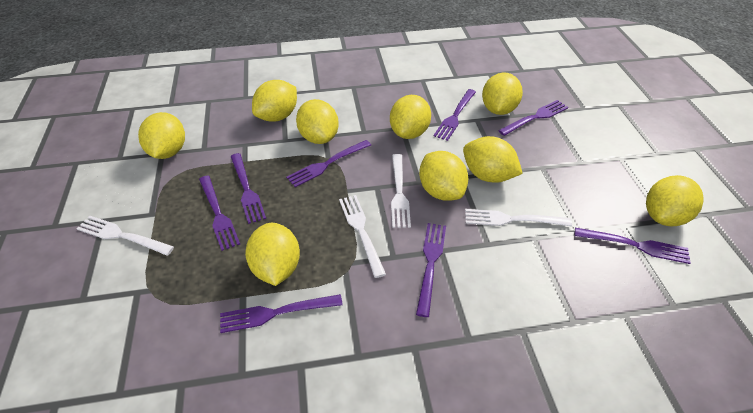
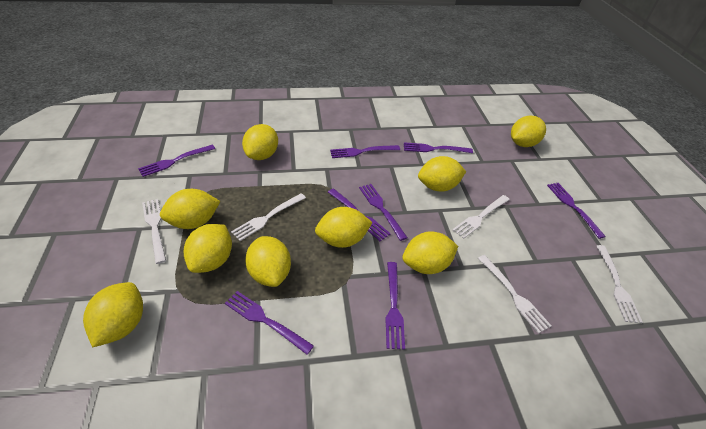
white fork: 4 -> 5

